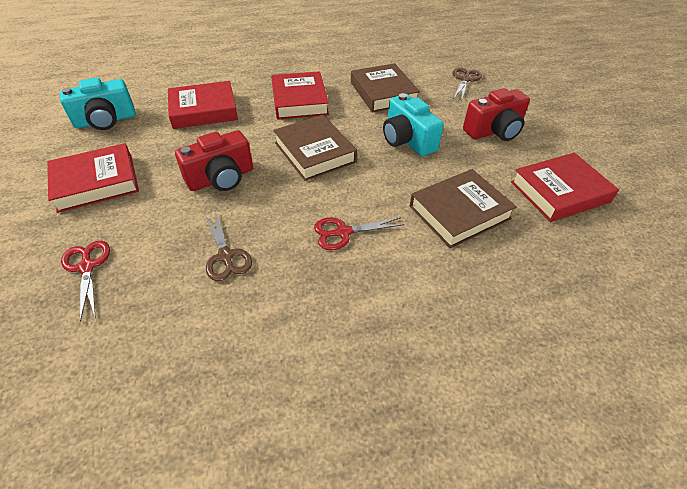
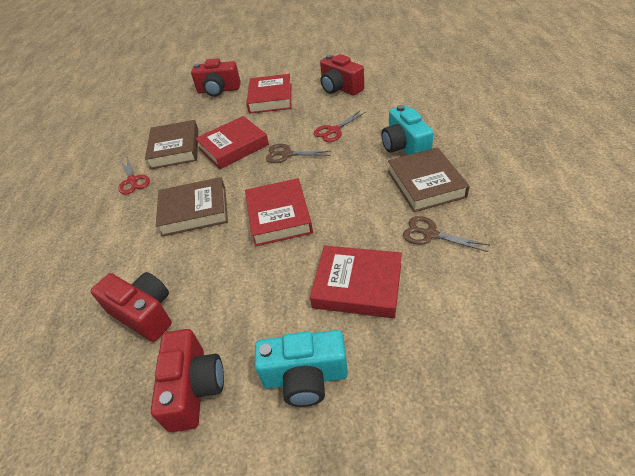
red camera: 2 -> 4

